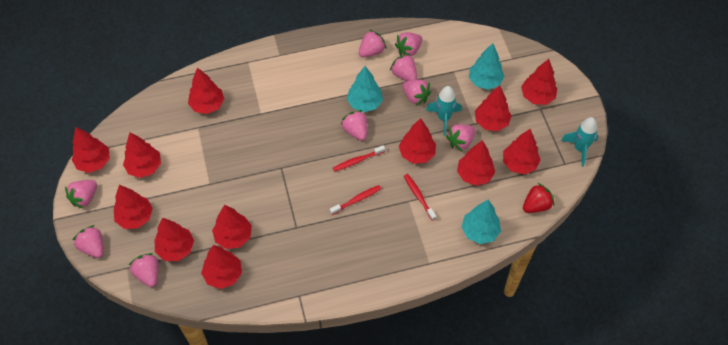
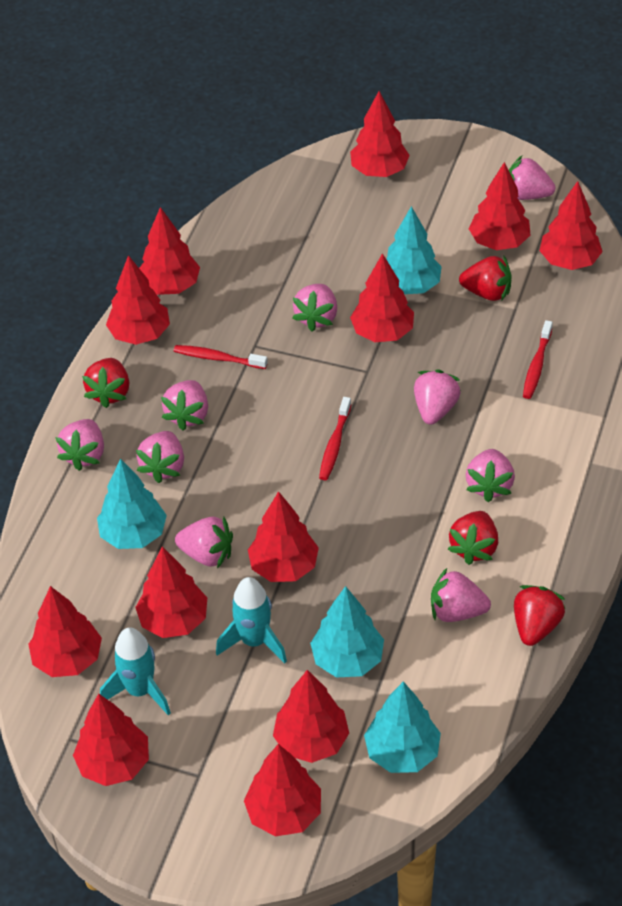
red strawberry: 1 -> 4
turquoise tree: 3 -> 4

